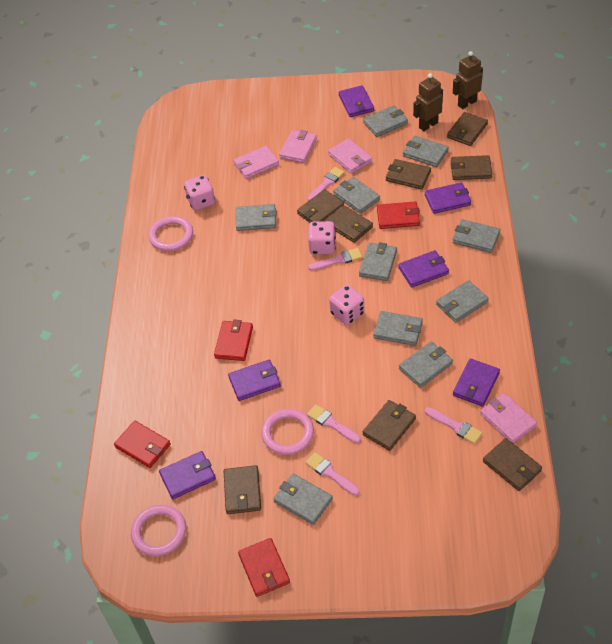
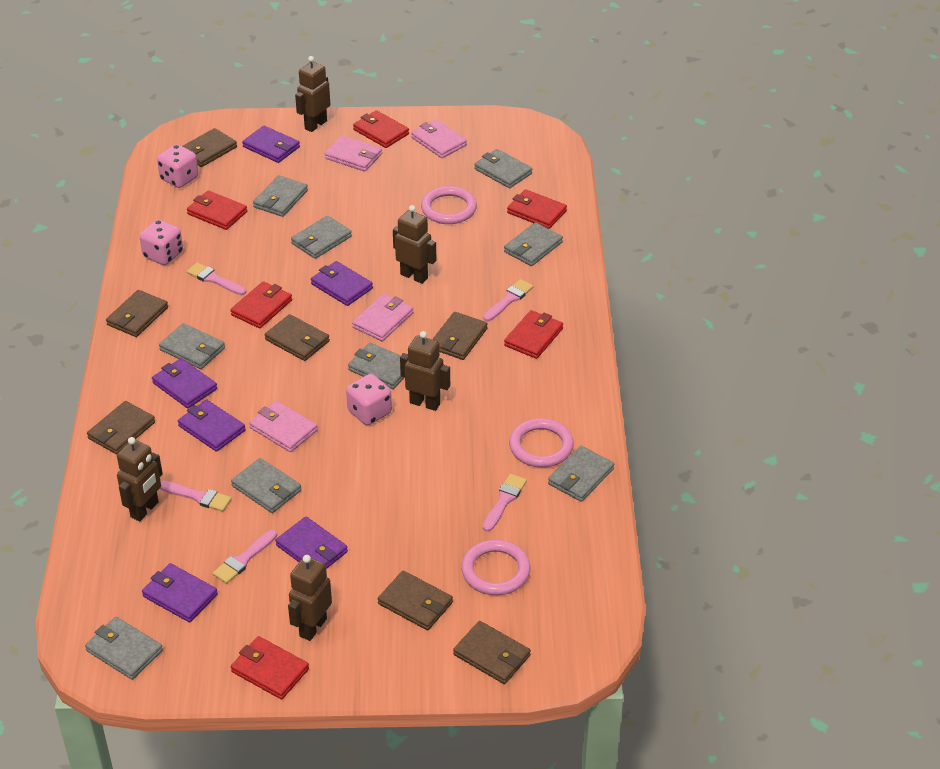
brown robot: 2 -> 5
brown wallet: 8 -> 7
grey wallet: 10 -> 9
red wallet: 4 -> 6

